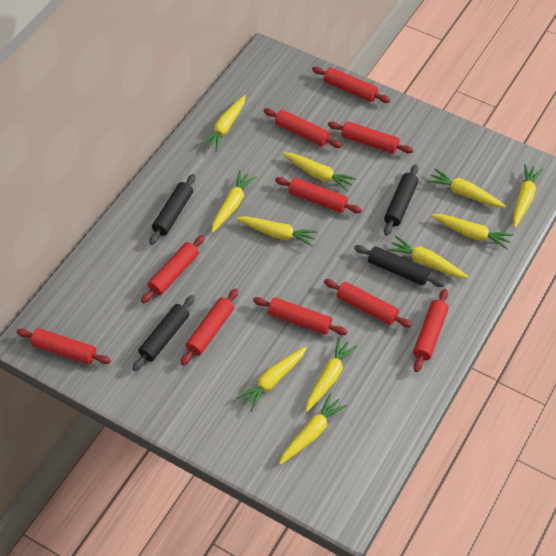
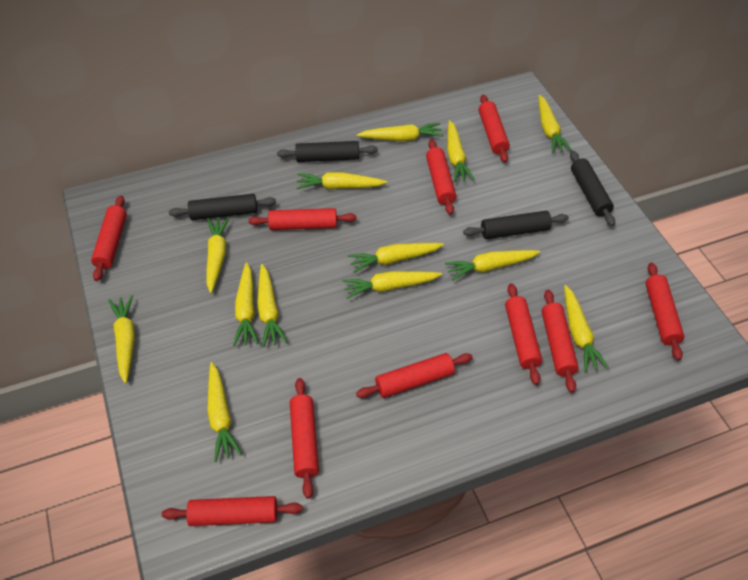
yellow carrot: 11 -> 13

